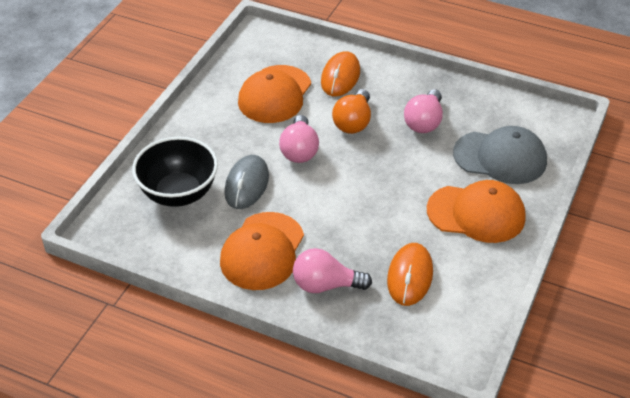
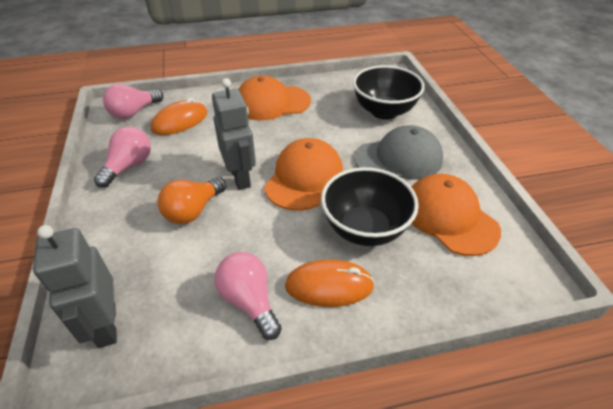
black bowl: 1 -> 2
grey mouse: 1 -> 0
grey robot: 0 -> 2

